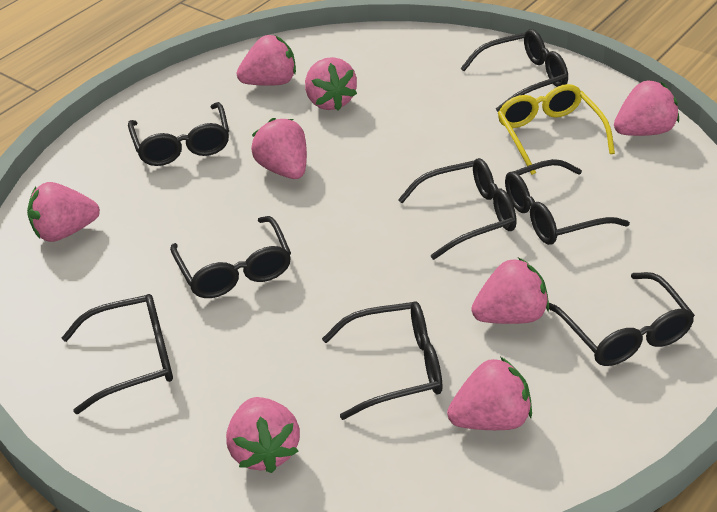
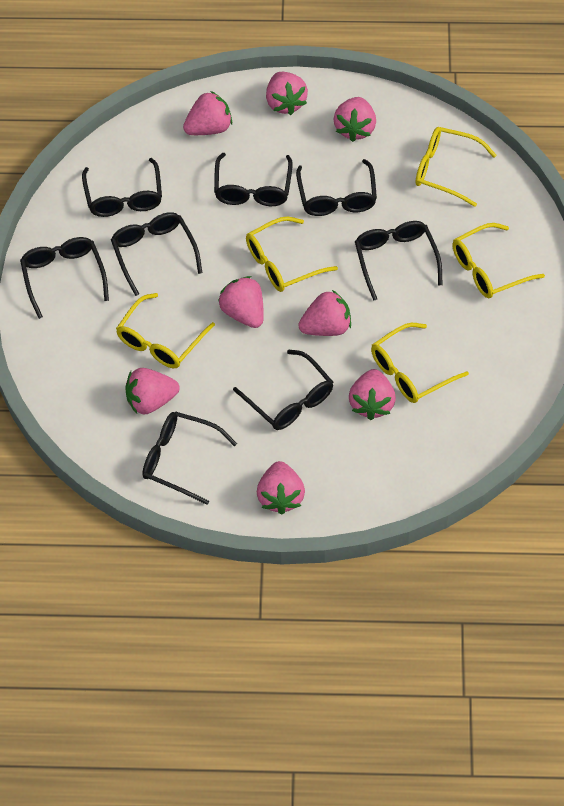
yellow glasses: 1 -> 5

